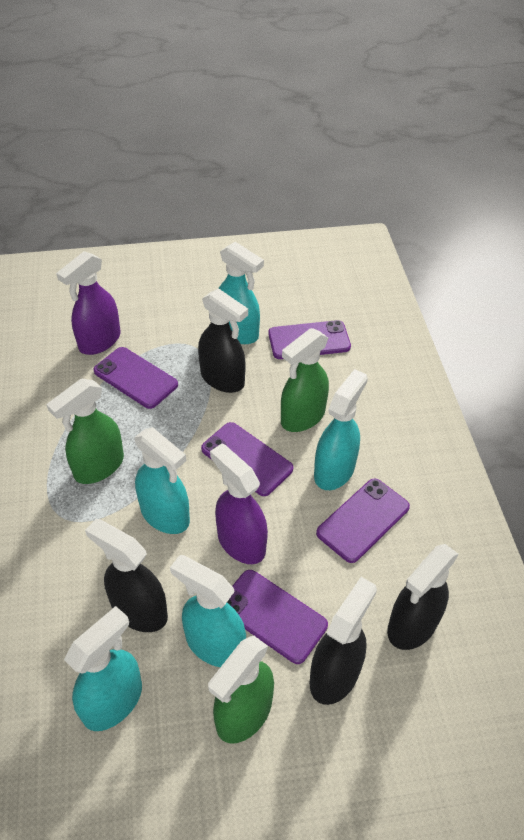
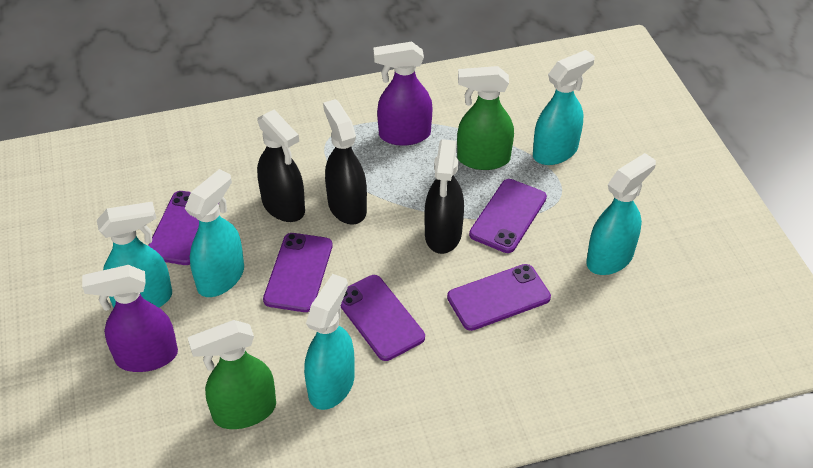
black spray bottle: 4 -> 3
green spray bottle: 3 -> 2

